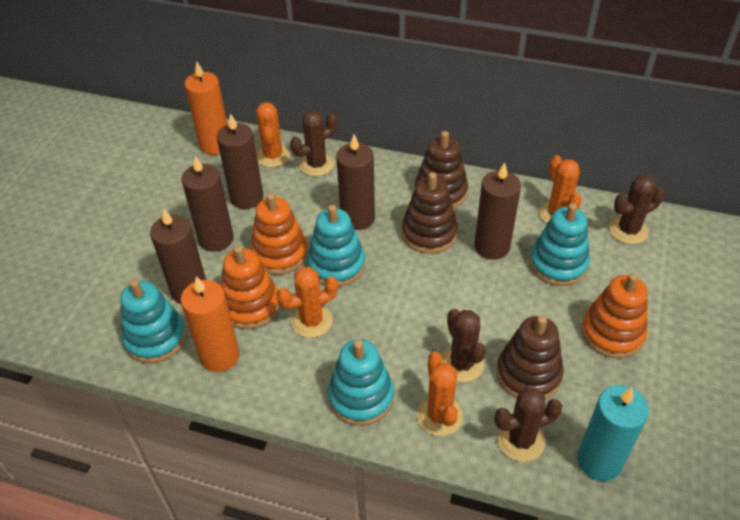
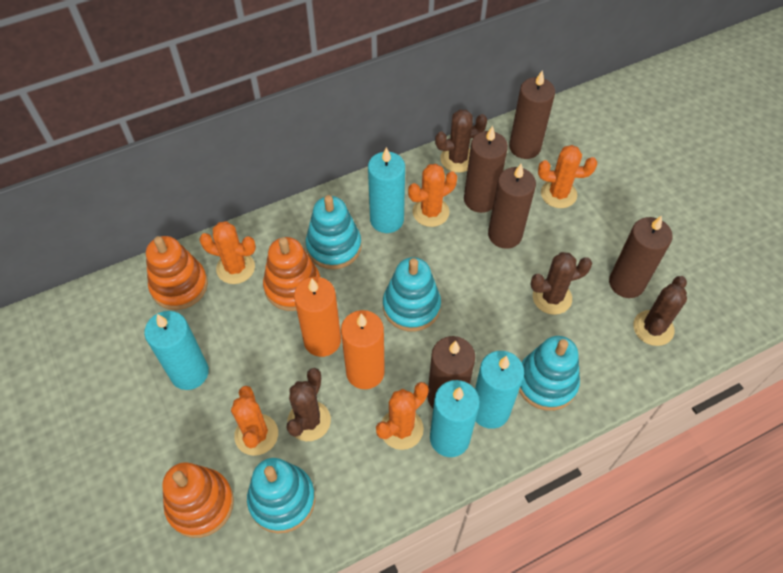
brown stacking toy: 3 -> 0
orange cactus: 4 -> 5
turquoise candle: 1 -> 4

